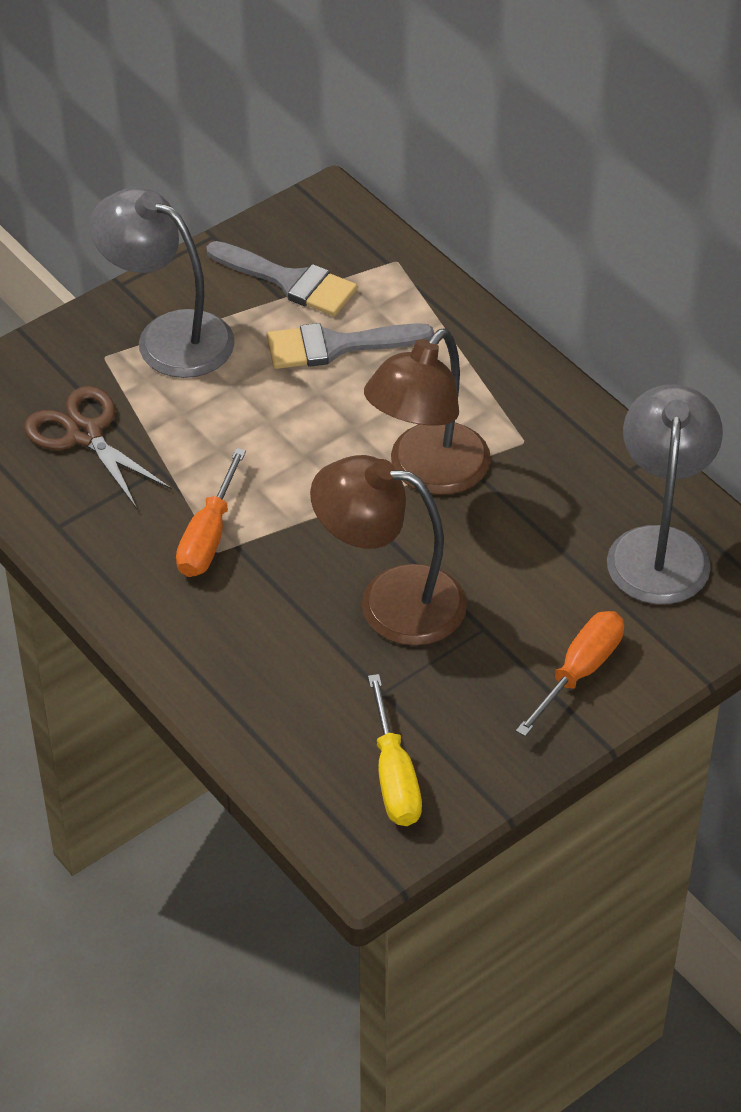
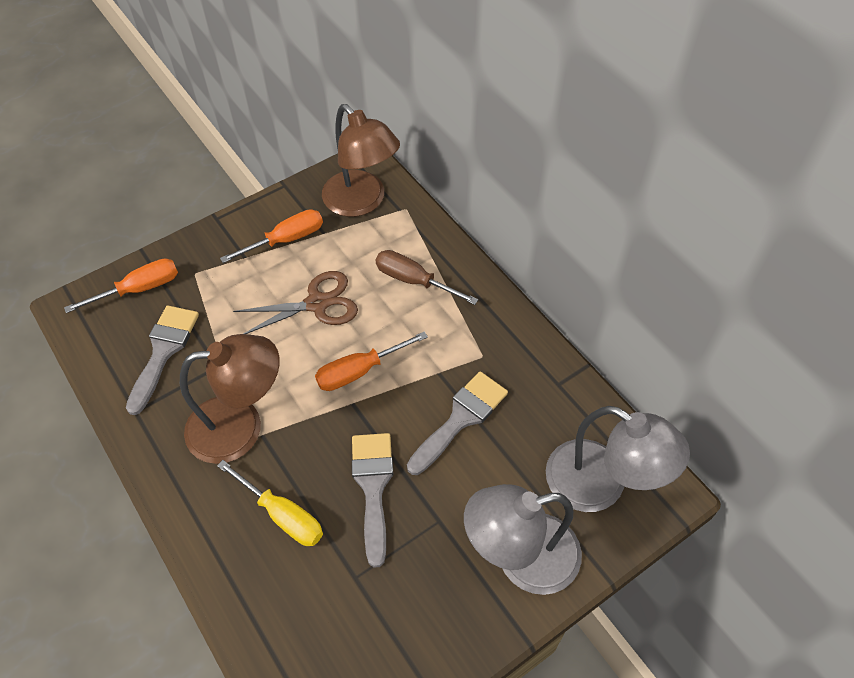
brown screwdriver: 0 -> 1
grey brush: 2 -> 3
orange screwdriver: 2 -> 3

